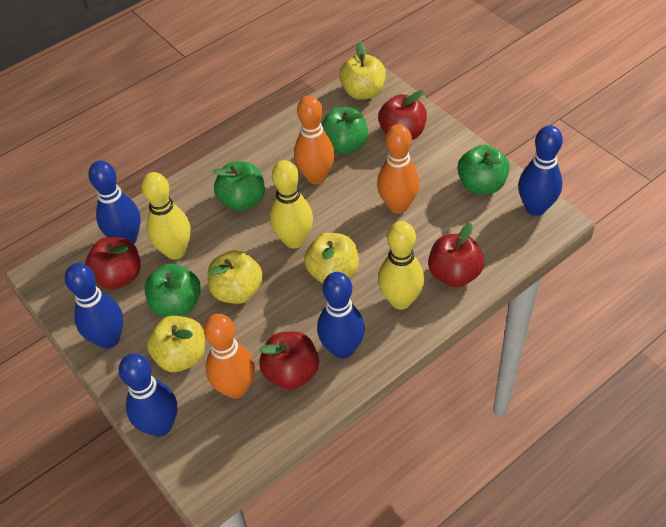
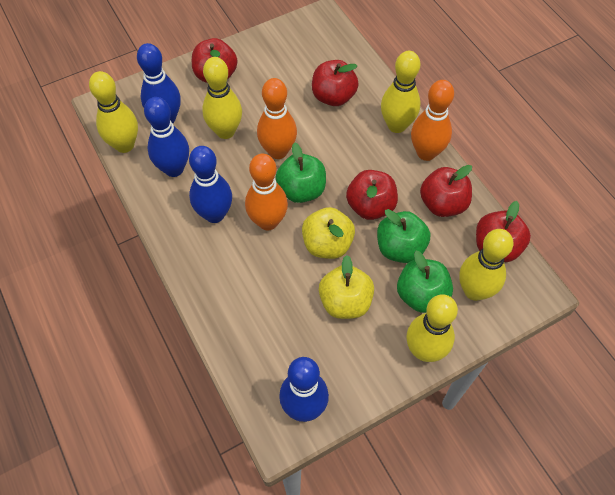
blue bowling pin: 5 -> 4
green apple: 4 -> 3
red apple: 4 -> 5
yellow apple: 4 -> 2
yellow bowling pin: 3 -> 5

